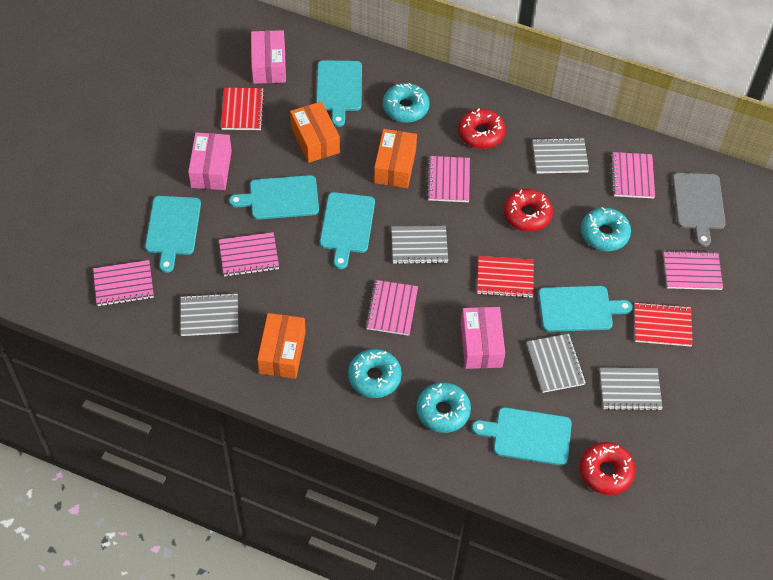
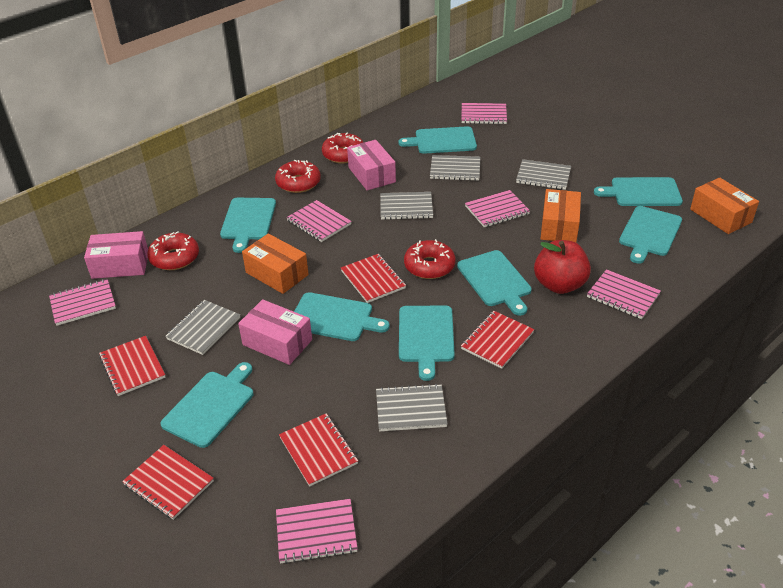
grey cutting board: 1 -> 0
red apple: 0 -> 1
red donut: 3 -> 4
red notebook: 3 -> 5
turquoise cutting board: 6 -> 8
turquoise donut: 4 -> 0

